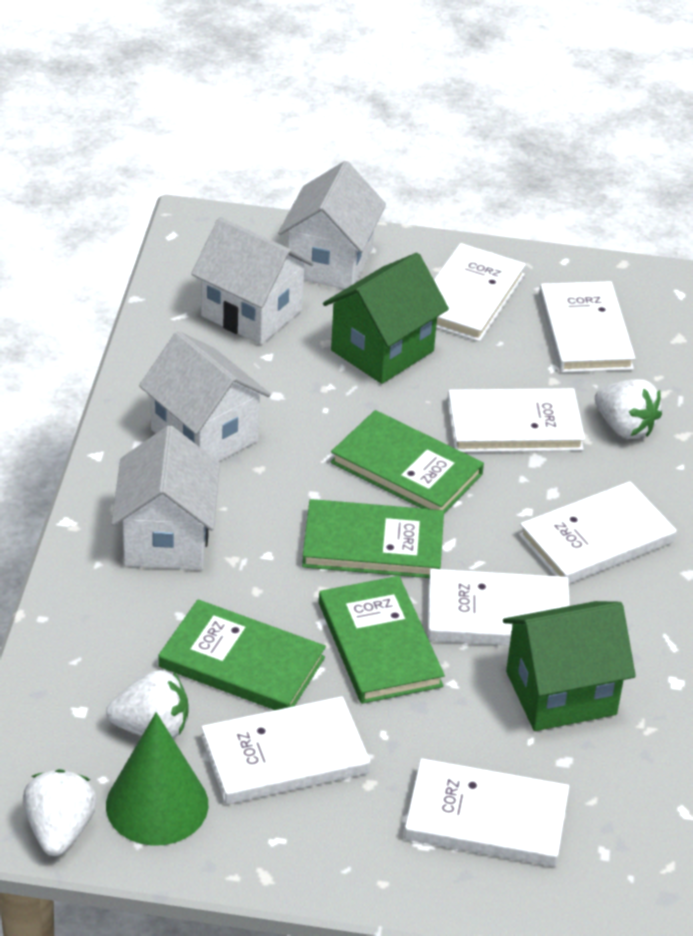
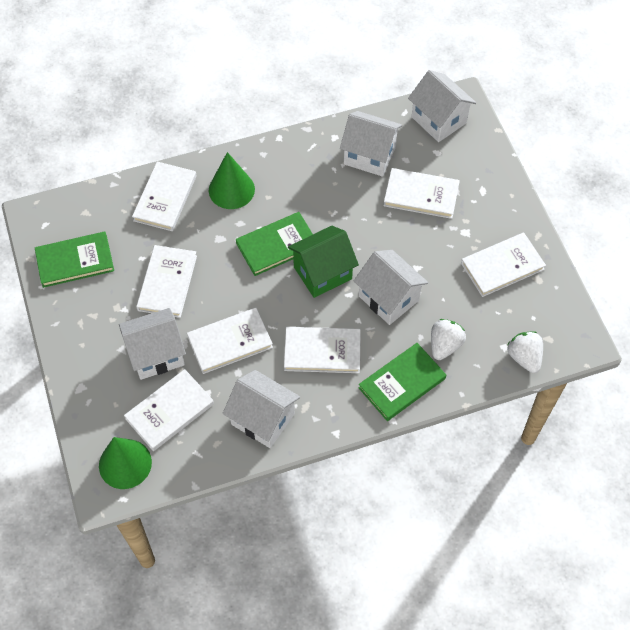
green book: 4 -> 3
green cone: 1 -> 2
green house: 2 -> 1
white house: 4 -> 5
white strawberry: 3 -> 2

